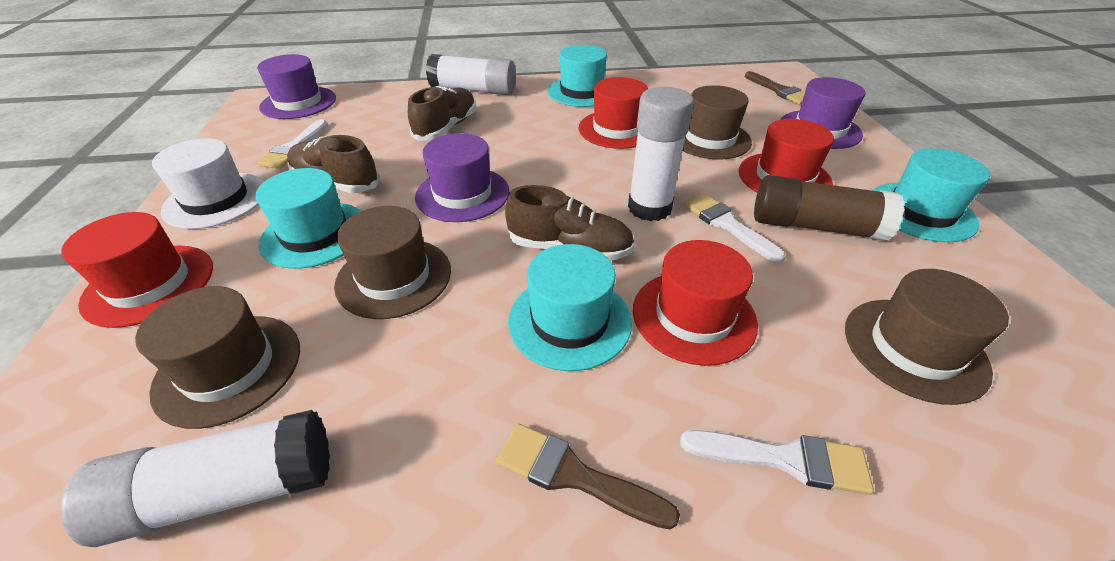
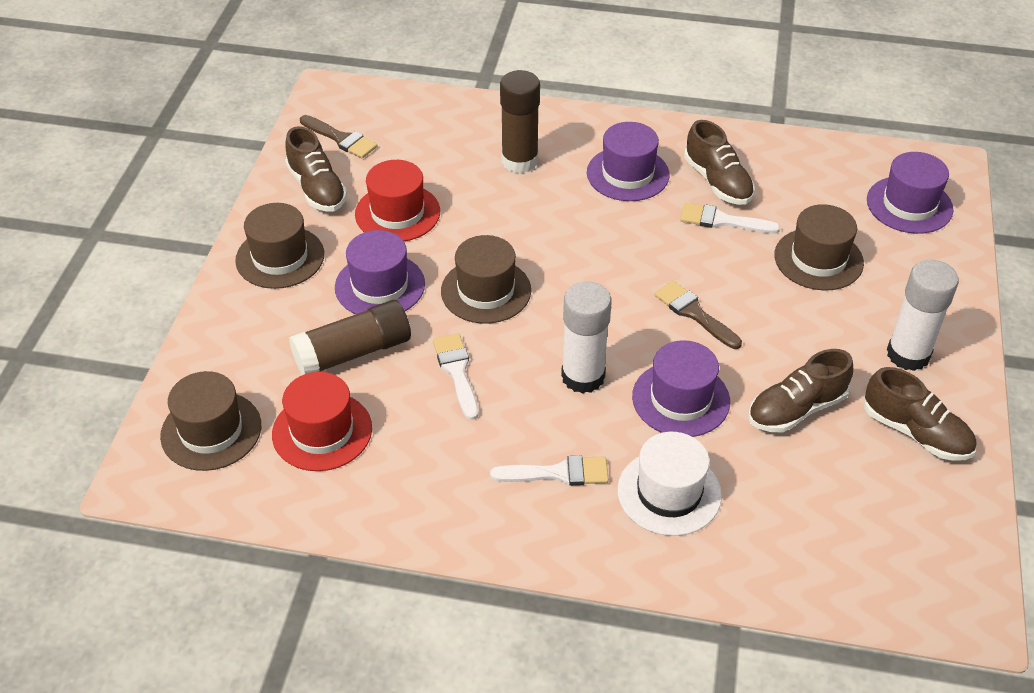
brown glue stick: 1 -> 2
brown shoe: 3 -> 4
purple hat: 3 -> 4
red hat: 4 -> 2
turquoise hat: 4 -> 0
white glue stick: 3 -> 2

